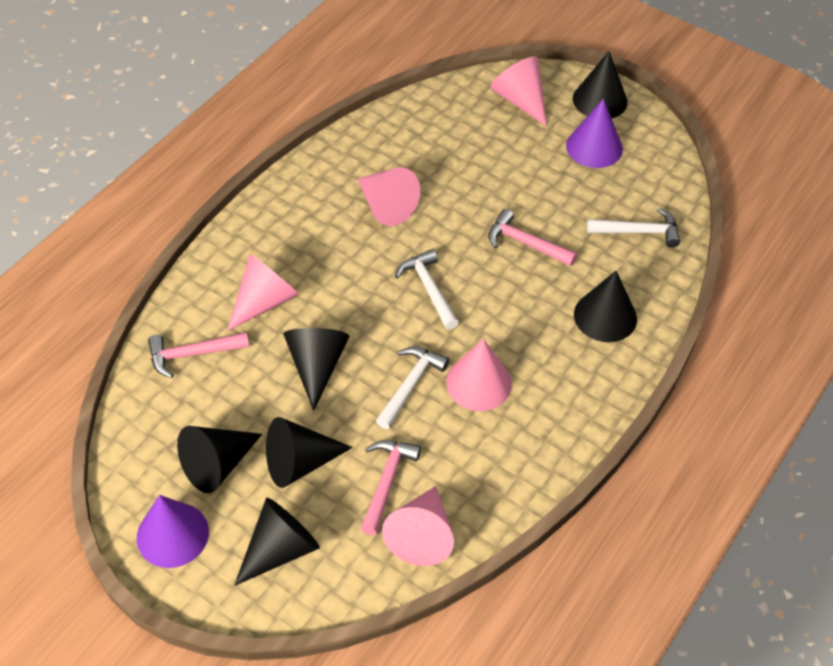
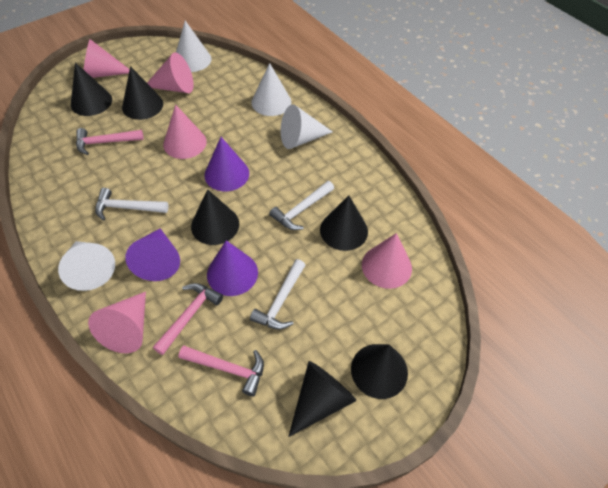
purple cone: 2 -> 3
white cone: 0 -> 4

